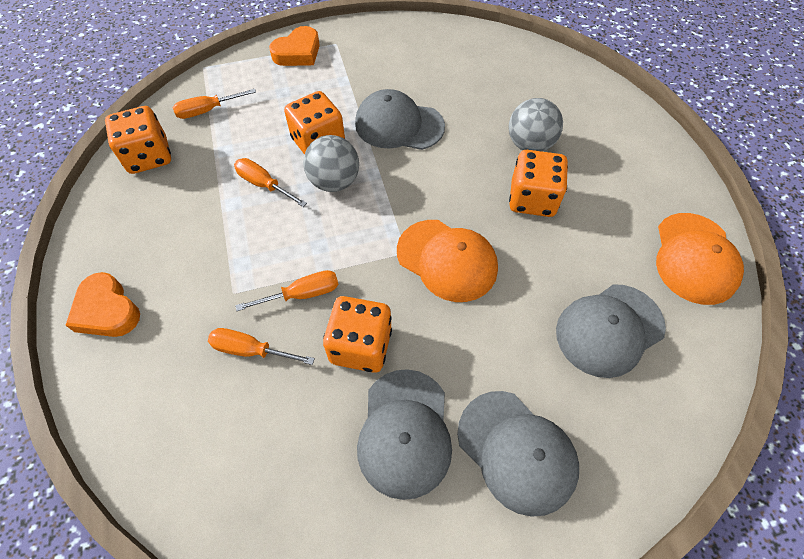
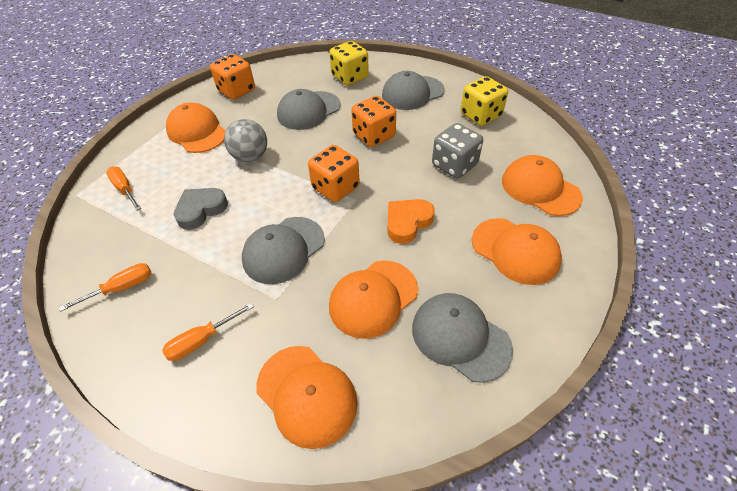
grey ball: 2 -> 1
grey dice: 0 -> 1
grey heart: 0 -> 1
orange cap: 2 -> 5
orange dice: 4 -> 3
orange heart: 2 -> 1
orange screwdriver: 4 -> 3
yellow dice: 0 -> 2

